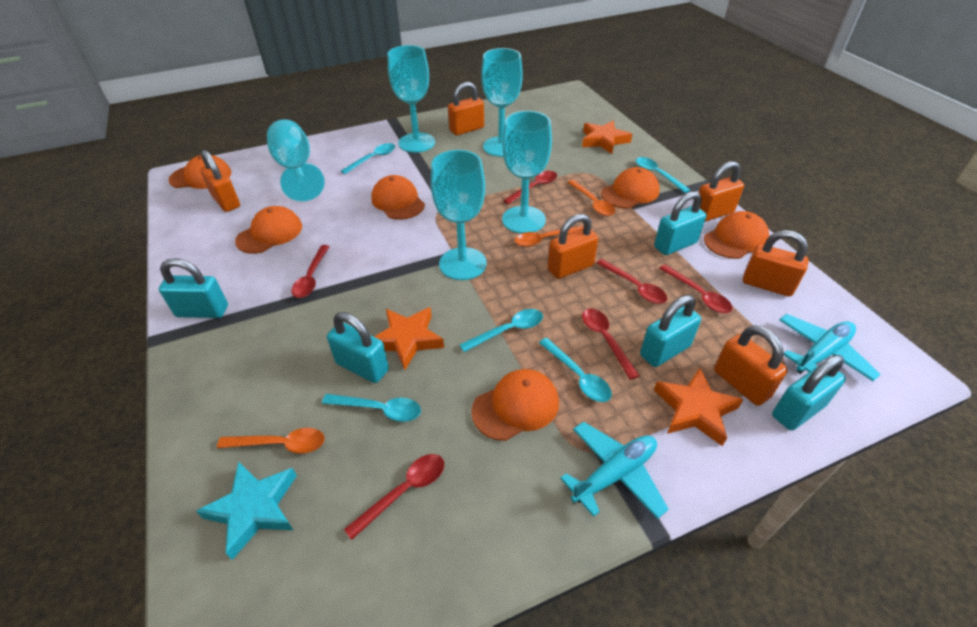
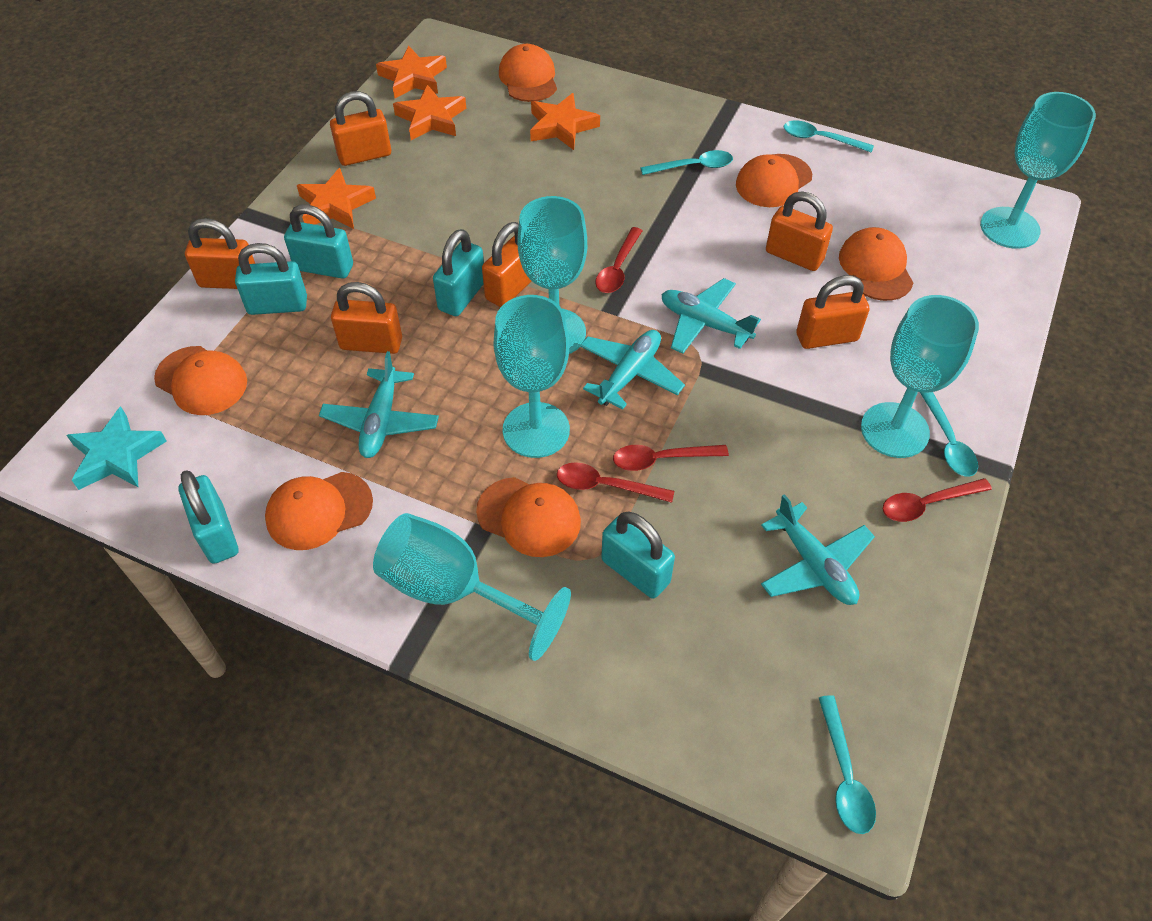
orange spoon: 3 -> 0
orange star: 3 -> 4
red spoon: 6 -> 4
turquoise plane: 2 -> 4
turquoise spoon: 5 -> 4

